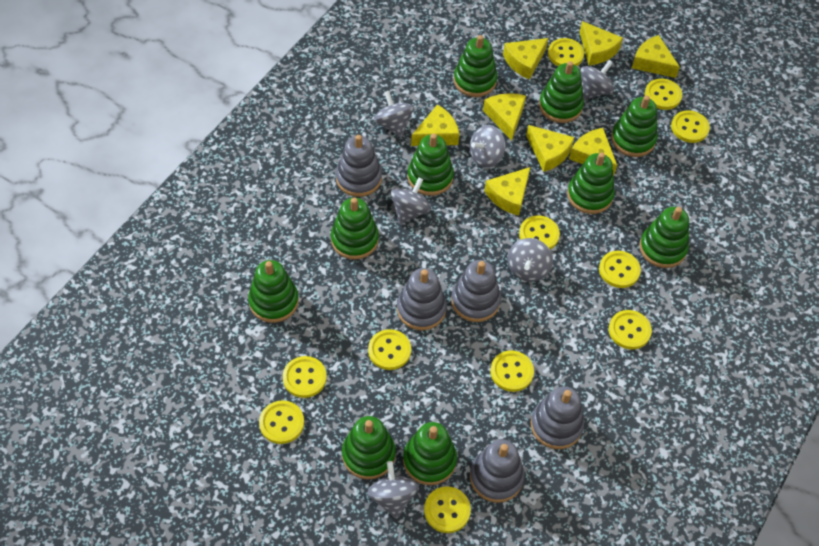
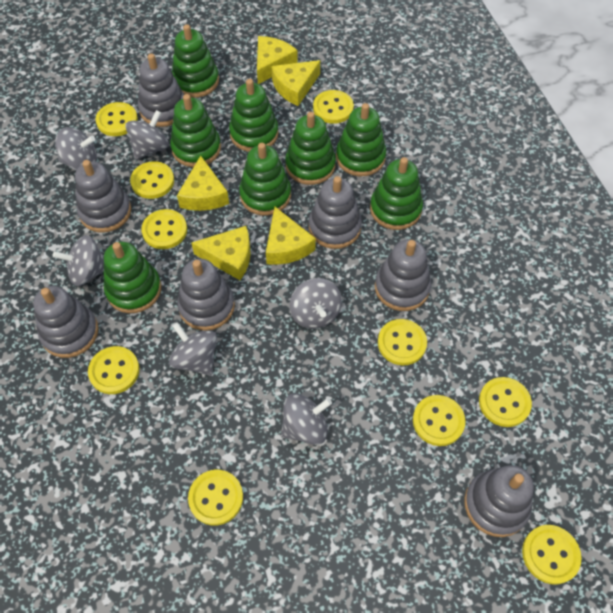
green stacking toy: 10 -> 8
grey stacking toy: 5 -> 7
yellow button: 11 -> 10
yellow cheese: 8 -> 5

